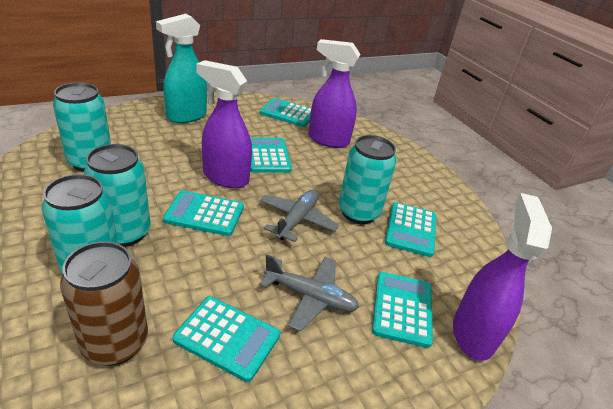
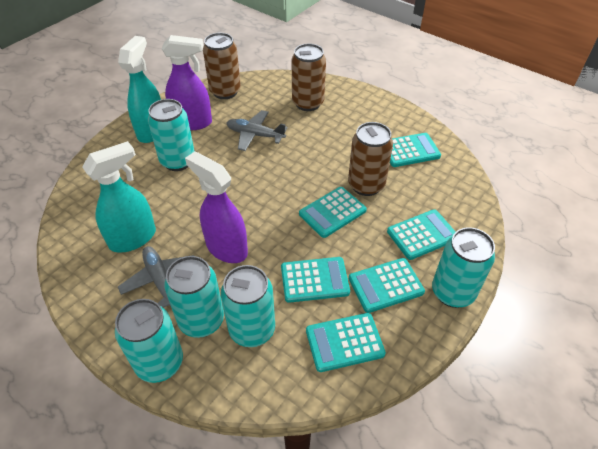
brown can: 1 -> 3
purple spray bottle: 3 -> 2
turquoise can: 4 -> 5
turquoise spray bottle: 1 -> 2

